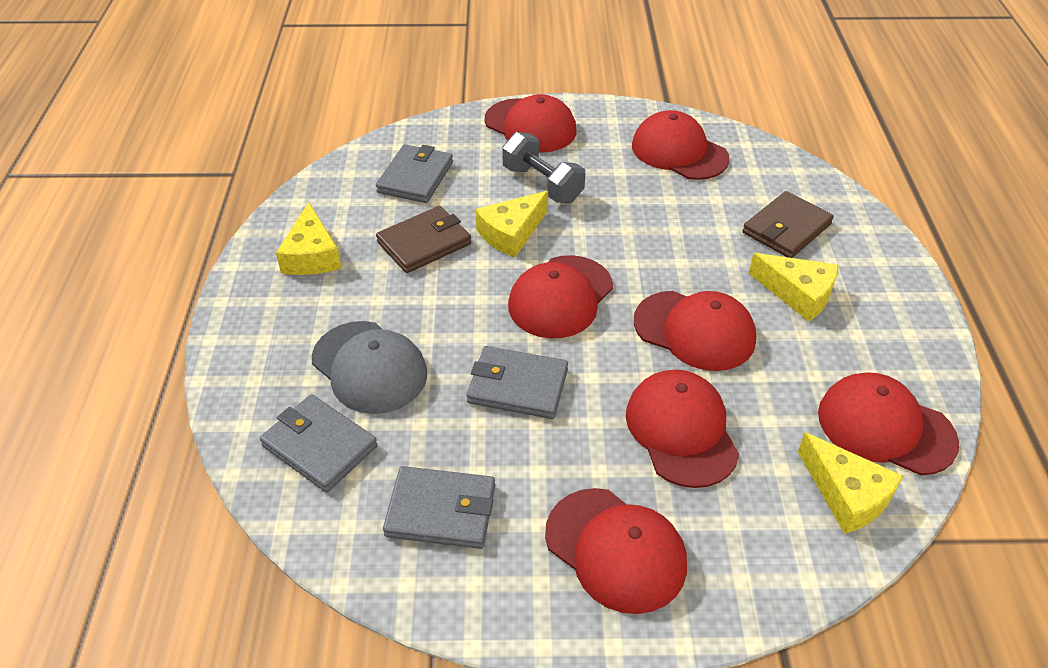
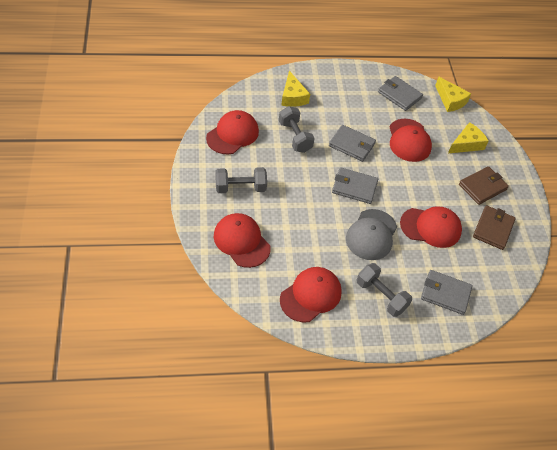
grey dumbbell: 1 -> 3
red cap: 7 -> 5
yellow cheese: 4 -> 3

